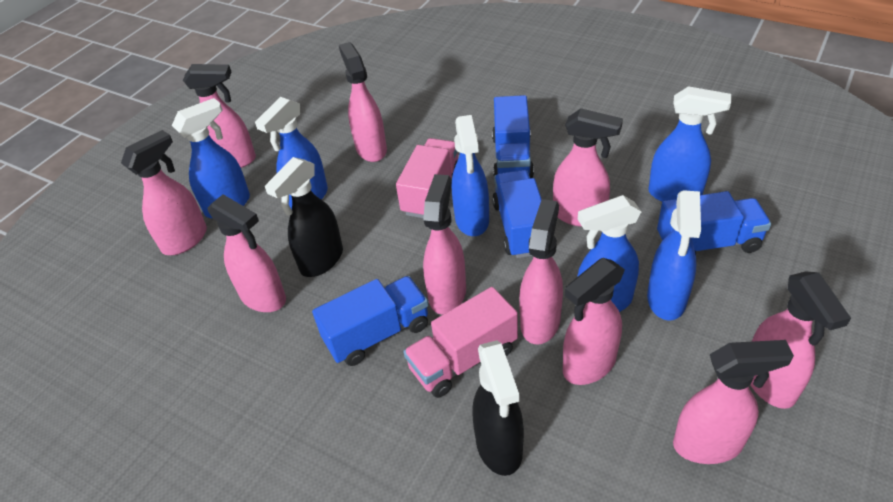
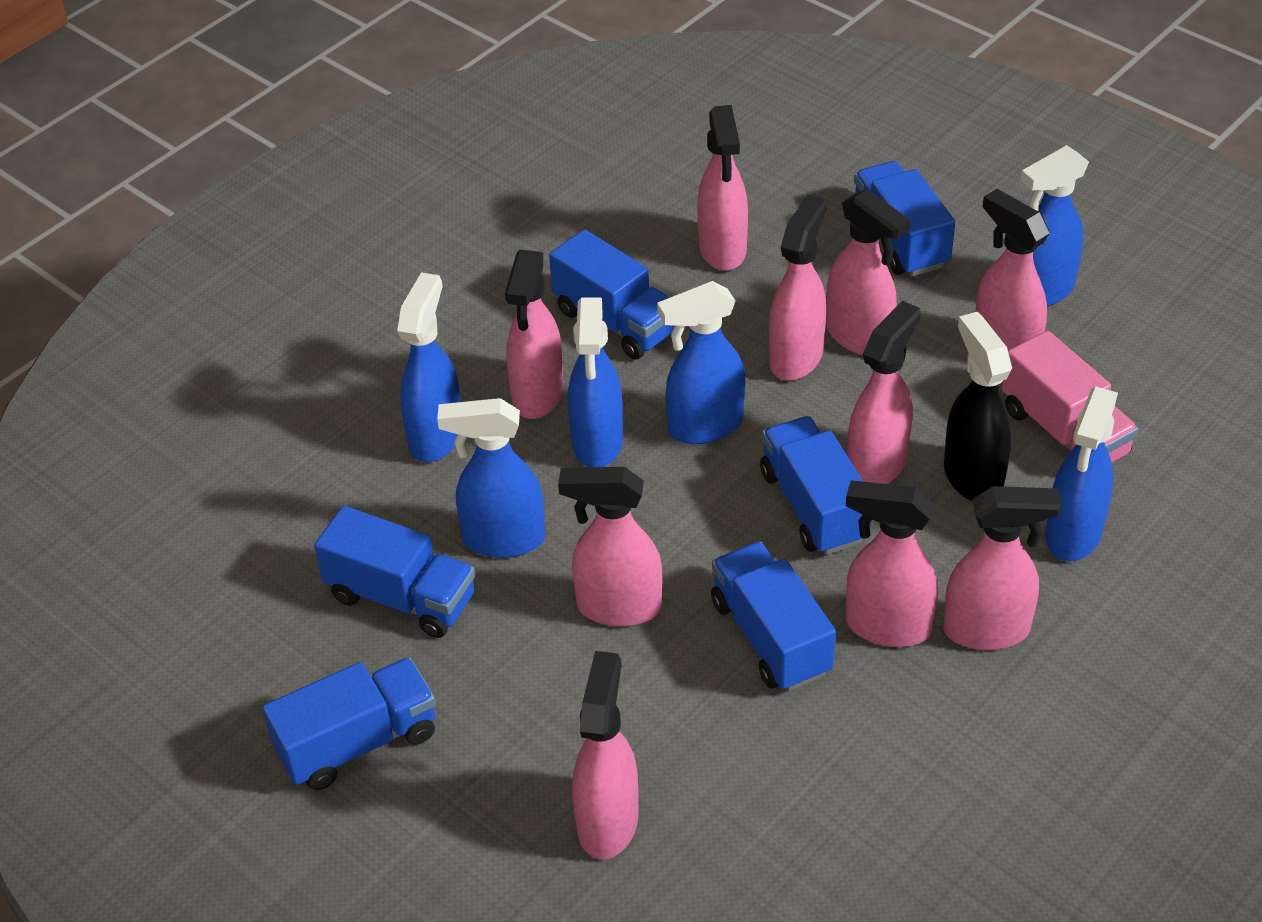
black spray bottle: 2 -> 1
blue truck: 4 -> 6
pink truck: 2 -> 1

